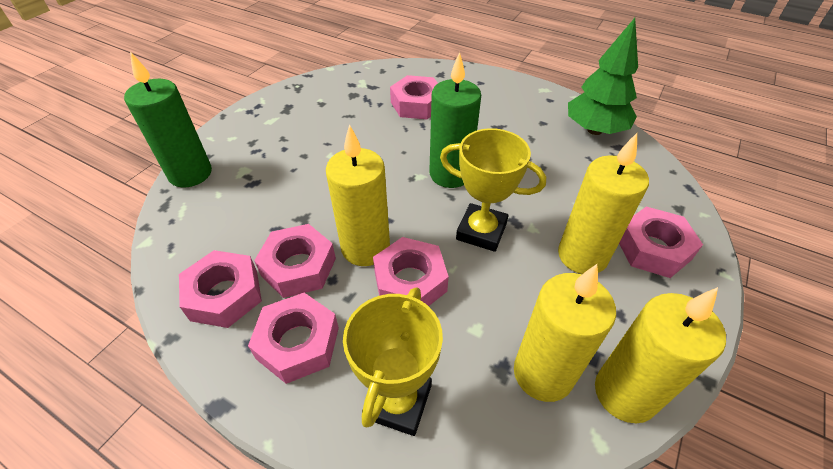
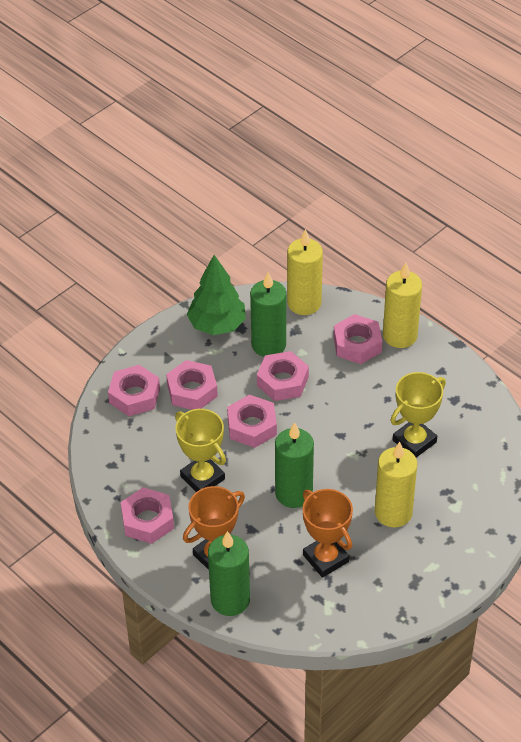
green candle: 2 -> 3
orange trophy: 0 -> 2
yellow candle: 4 -> 3

